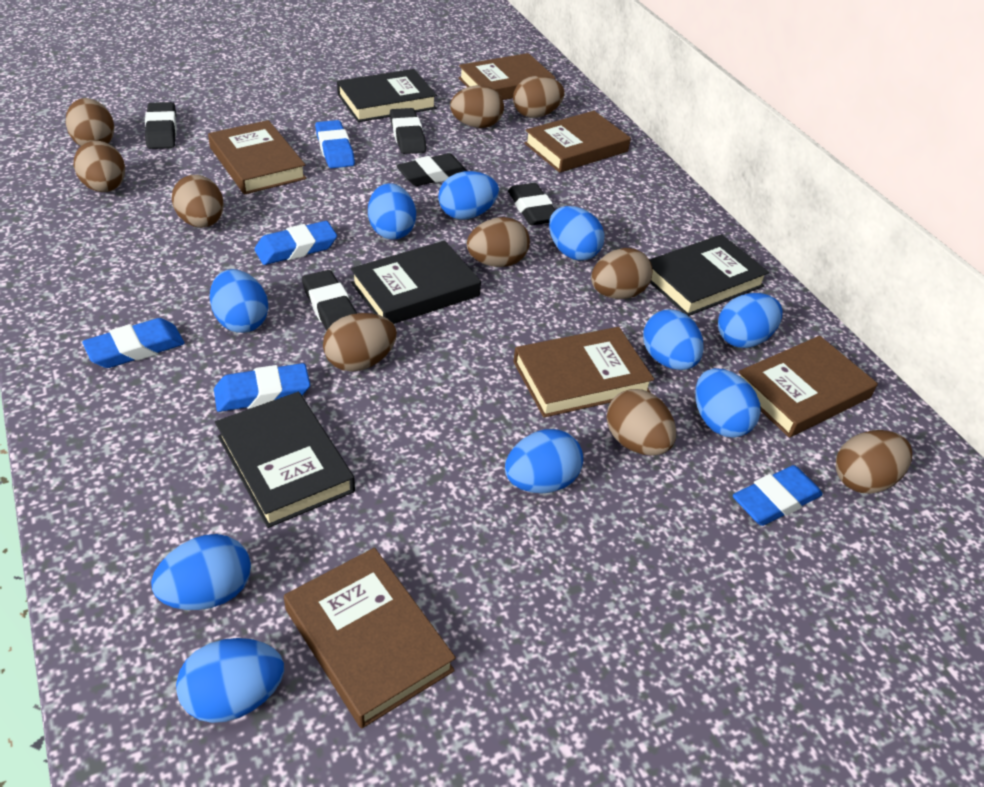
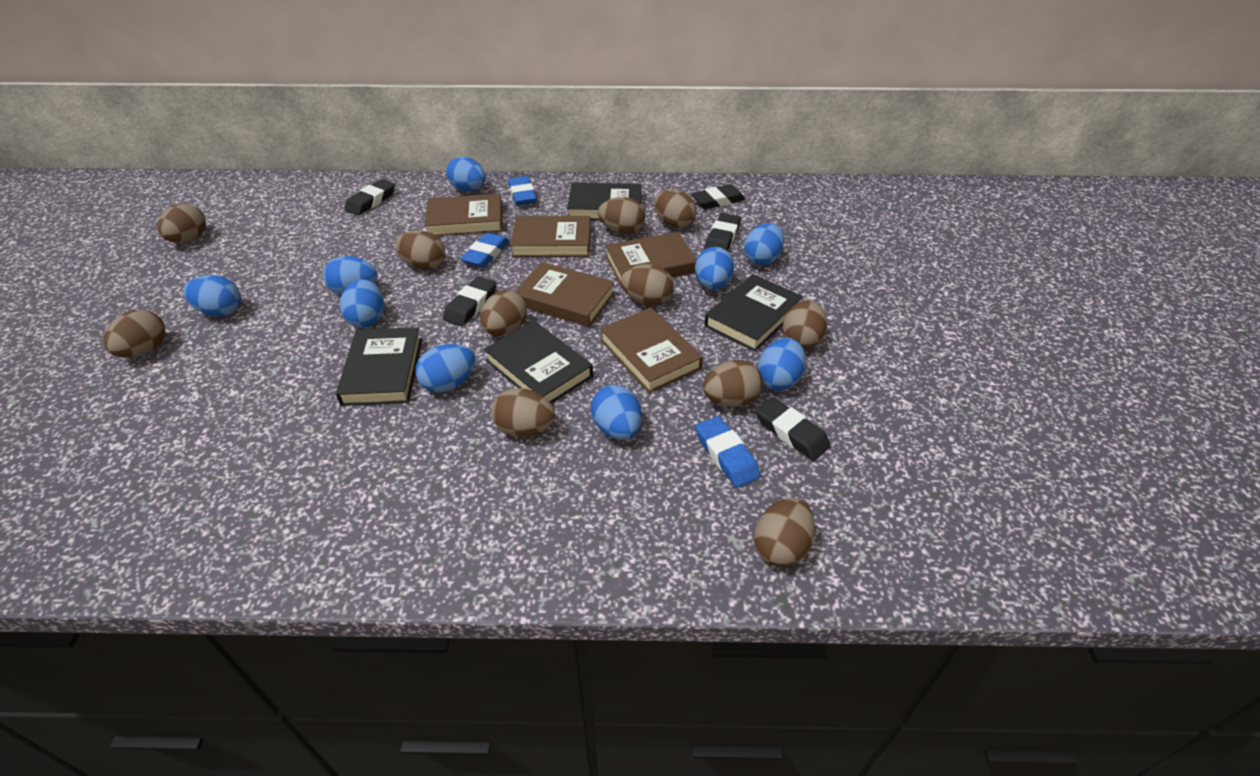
blue egg: 10 -> 9
blue eraser: 5 -> 3
brown book: 6 -> 5
brown egg: 10 -> 11

